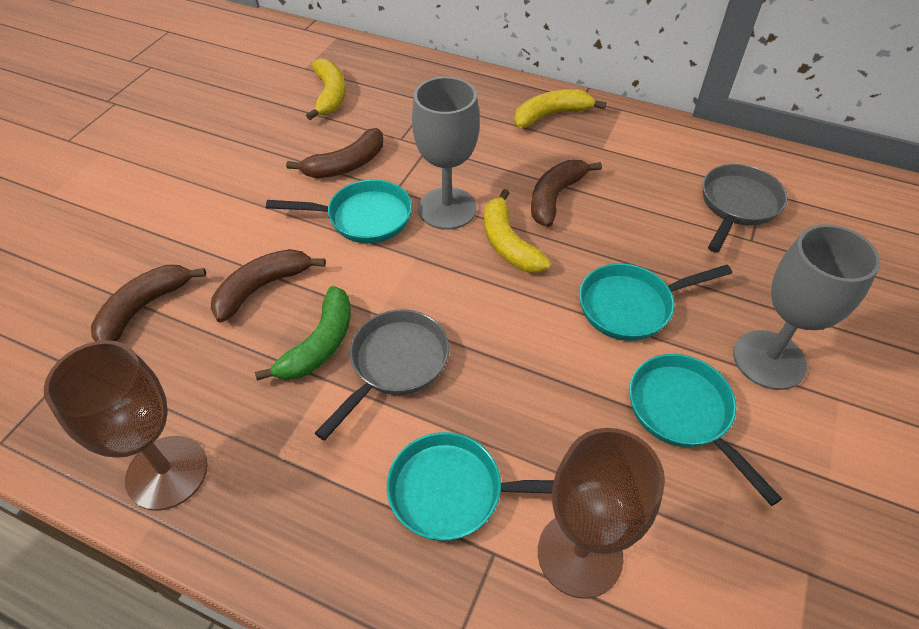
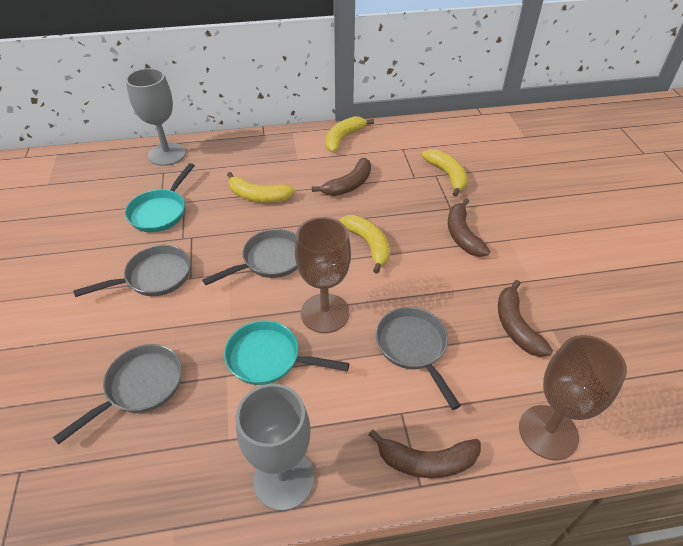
green banana: 1 -> 0
grey pan: 2 -> 4
turquoise pan: 4 -> 2
yellow banana: 3 -> 4

